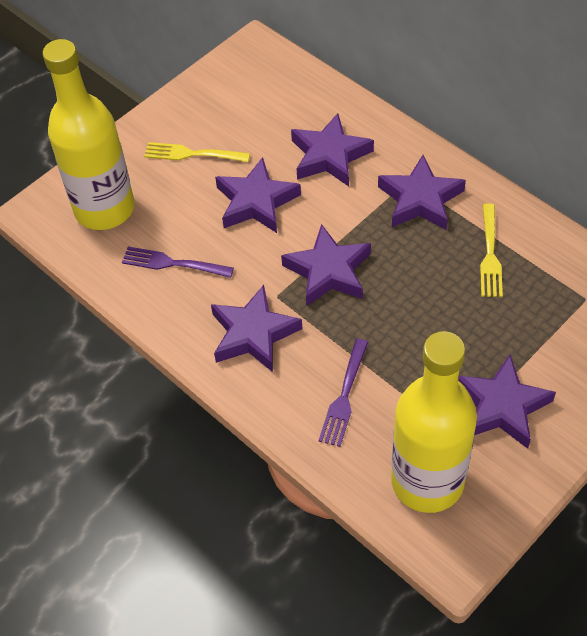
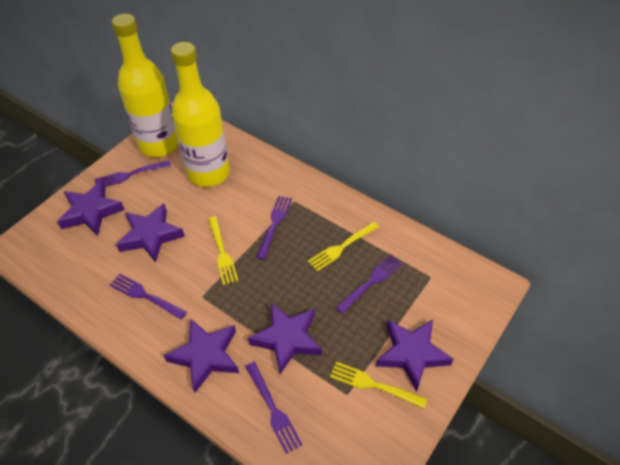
purple fork: 2 -> 5
purple star: 6 -> 5
yellow fork: 2 -> 3

